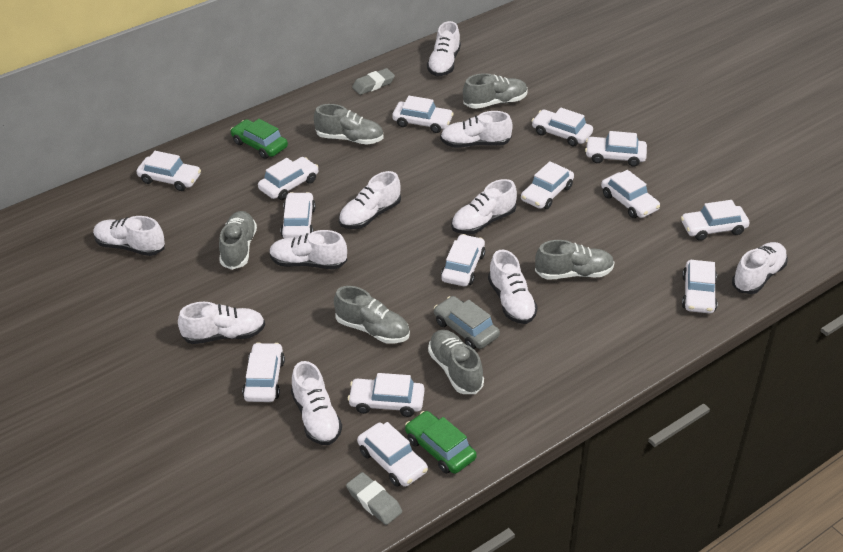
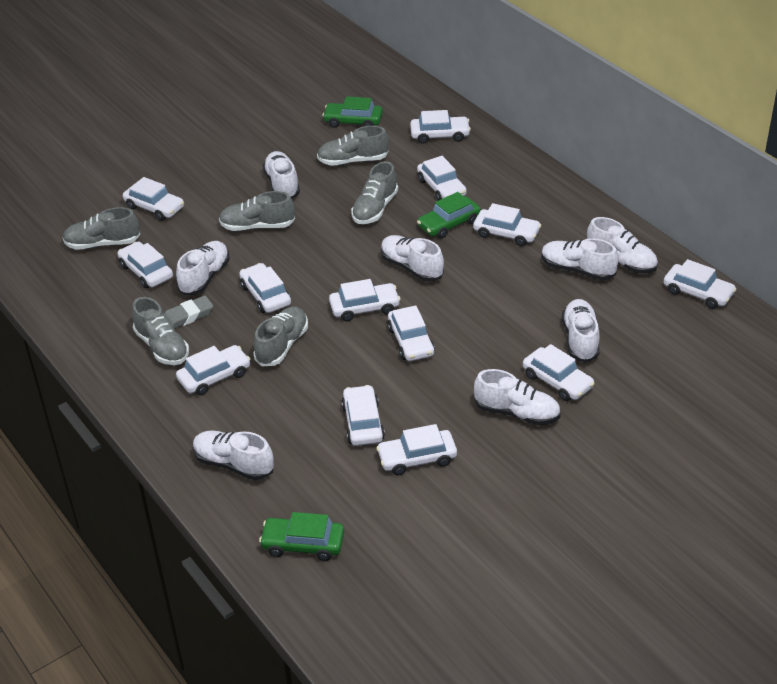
green car: 2 -> 3
grey car: 1 -> 0
grey eraser: 2 -> 1
white car: 14 -> 13
white shoe: 10 -> 8

